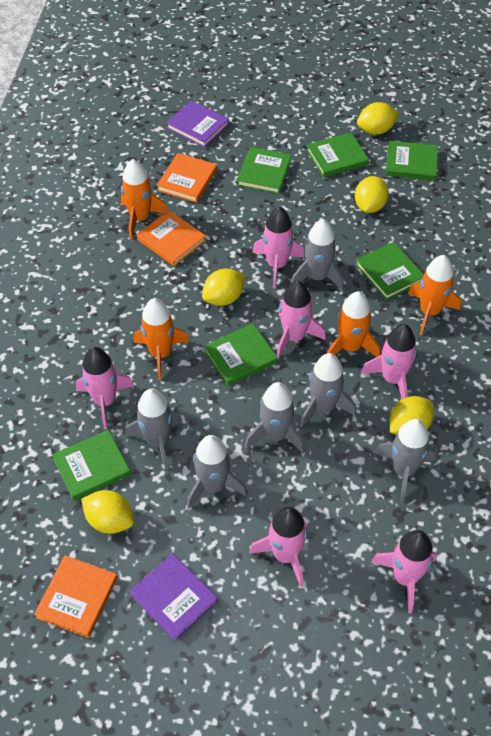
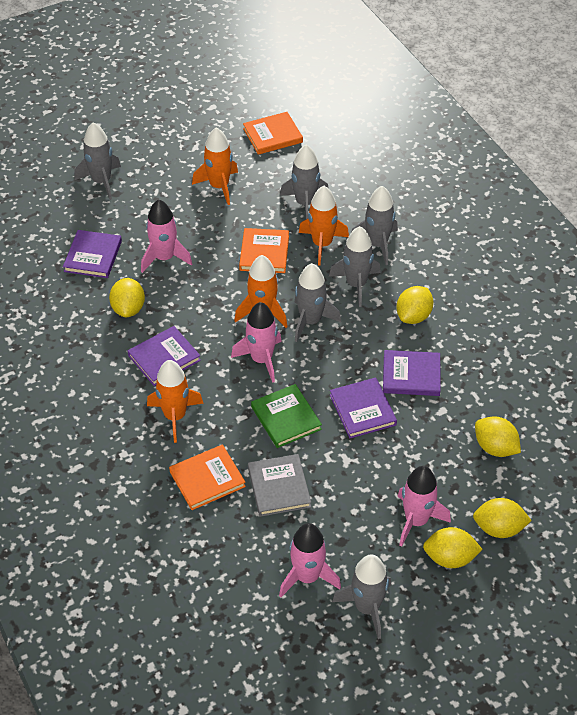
green book: 6 -> 1
grey book: 0 -> 1
pink rocket: 6 -> 4
purple book: 2 -> 4

